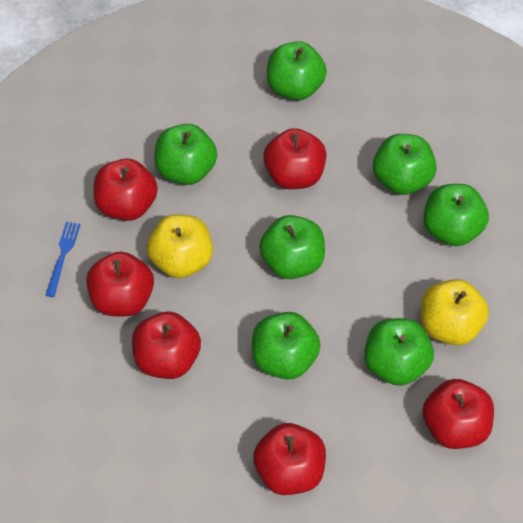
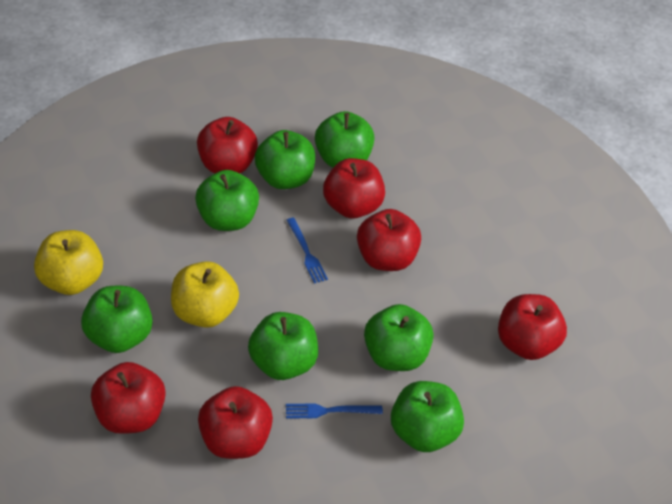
blue fork: 1 -> 2

